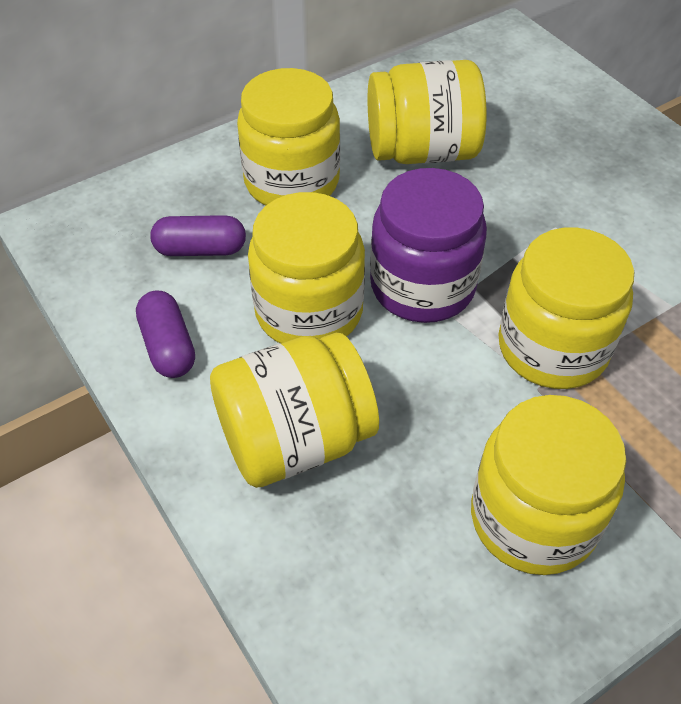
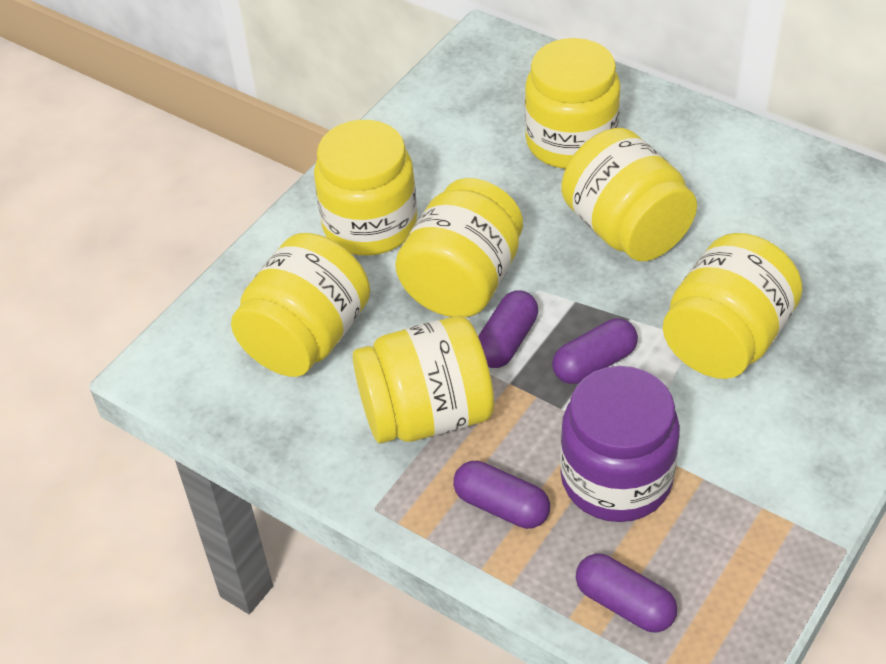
purple capsule: 2 -> 4
yellow jar: 6 -> 7

